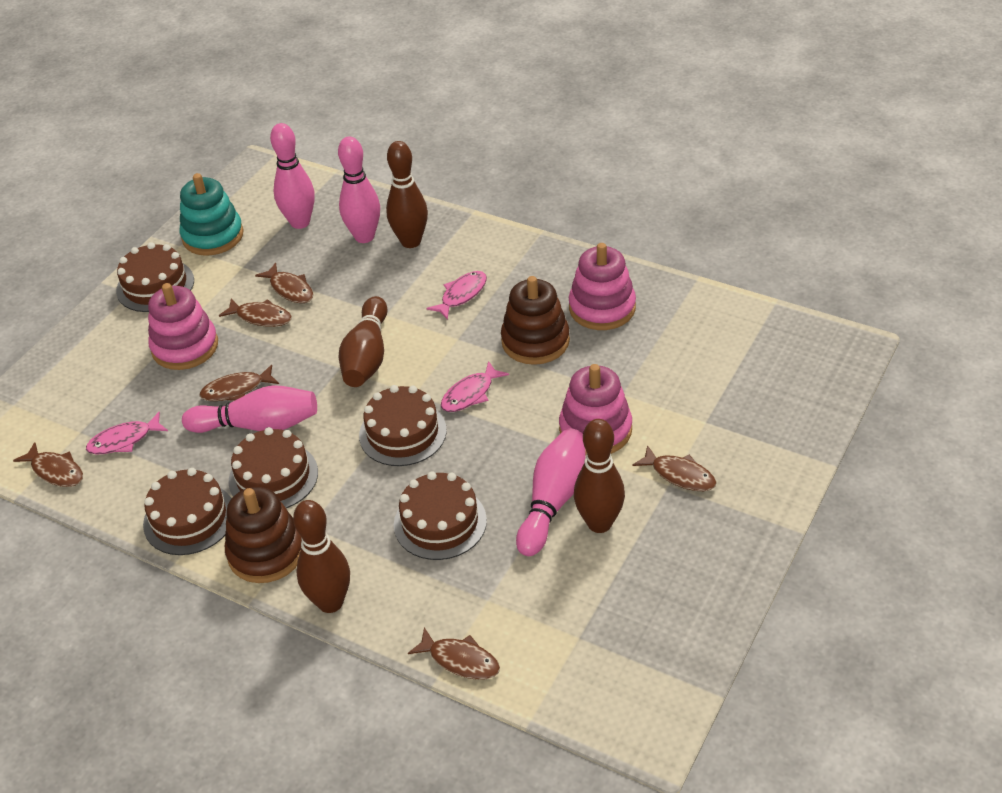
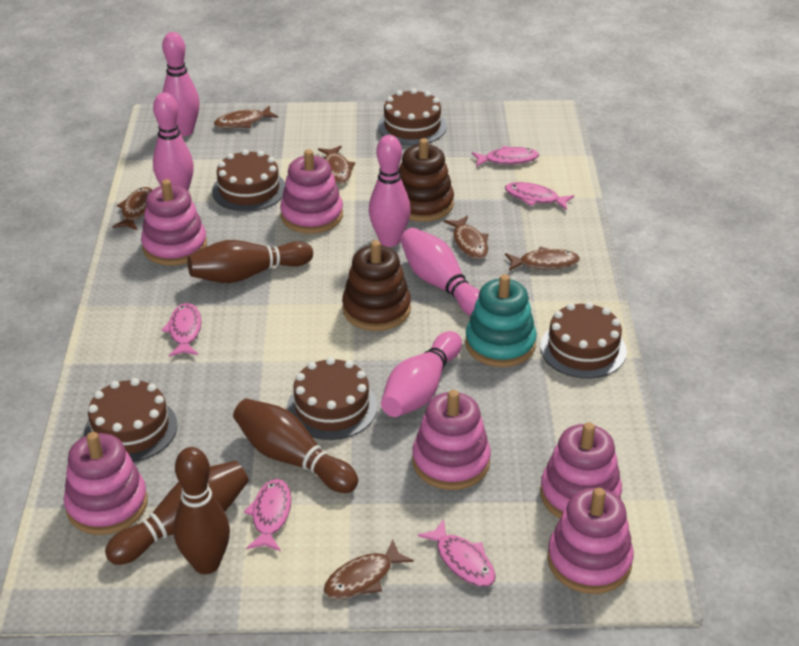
pink bowling pin: 4 -> 5
pink fish: 3 -> 5
pink stacking toy: 3 -> 6

